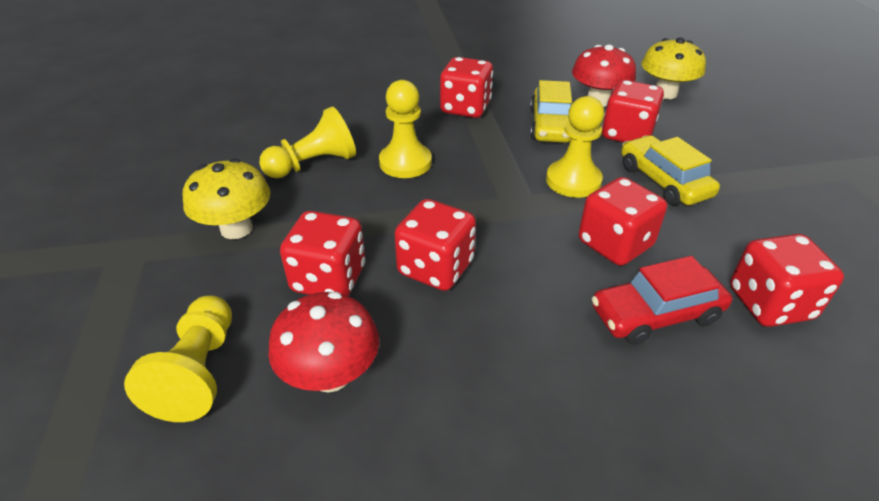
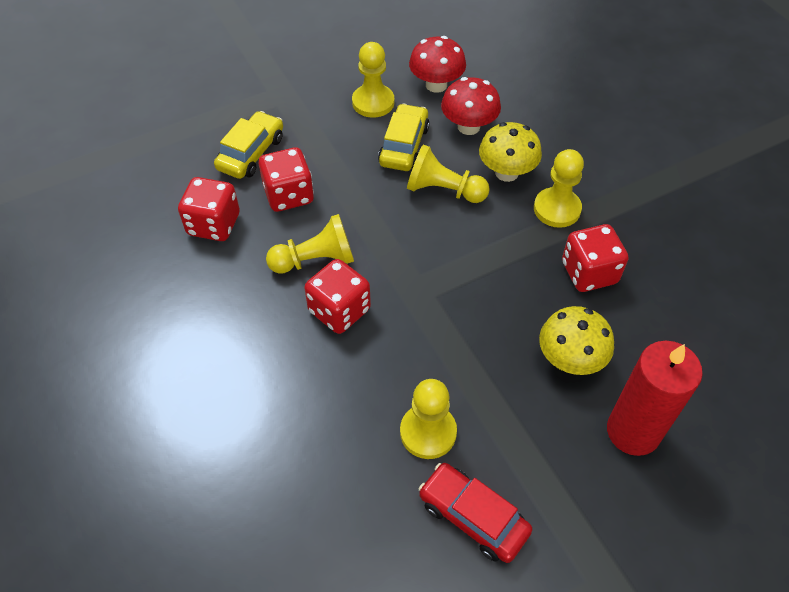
red candle: 0 -> 1
red dice: 6 -> 4
yellow pawn: 4 -> 5

